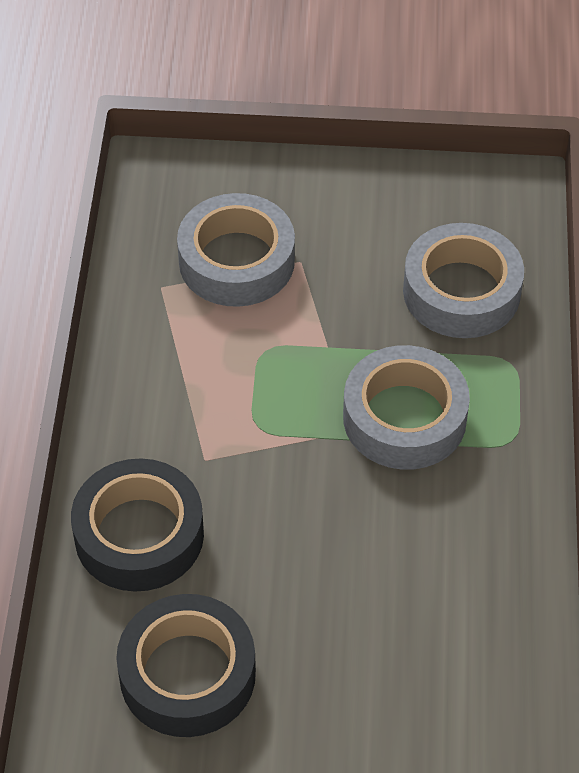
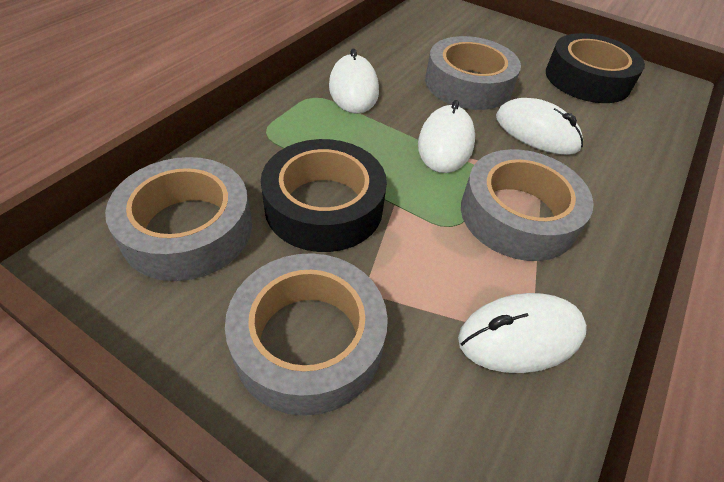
grey tape: 3 -> 4
white mouse: 0 -> 4

